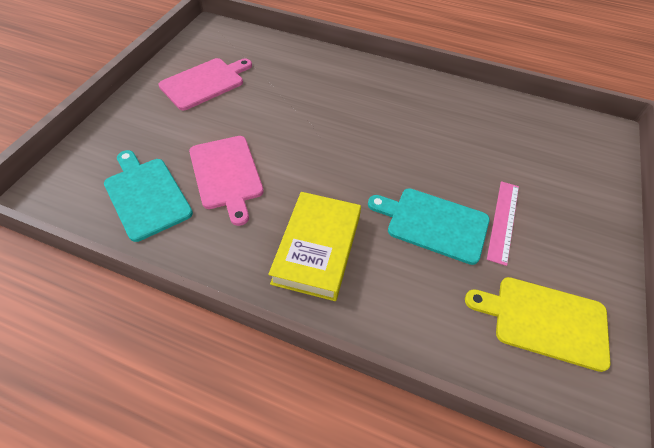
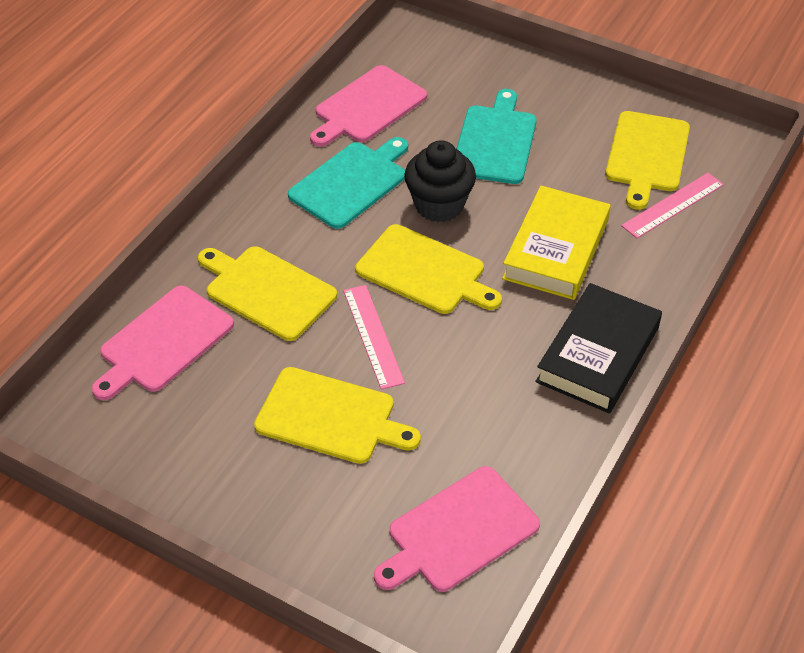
black book: 0 -> 1
black cupcake: 0 -> 1
pink cutting board: 2 -> 3
pink ruler: 1 -> 2
yellow cutting board: 1 -> 4

